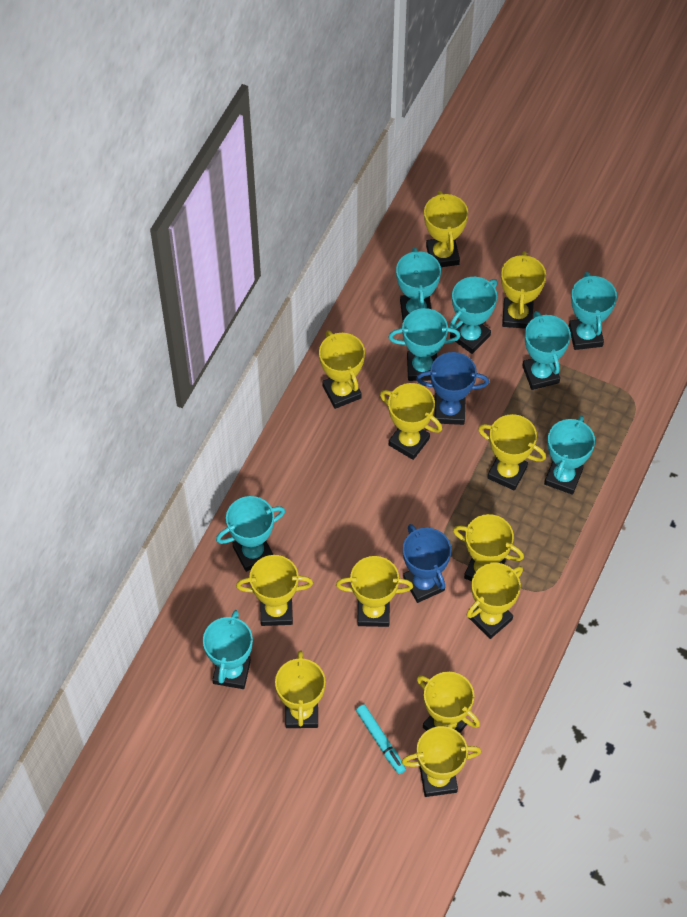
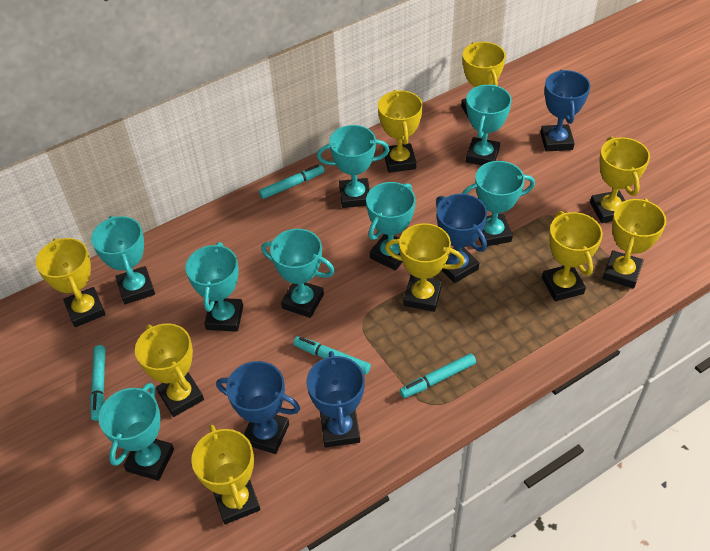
blue trophy: 2 -> 4
turquoise marker: 1 -> 4
yellow trophy: 12 -> 9

